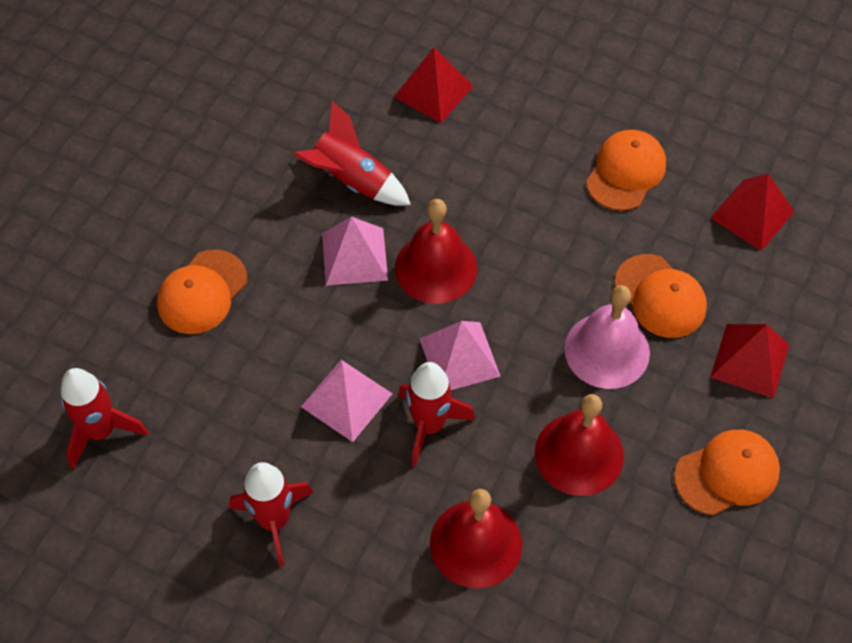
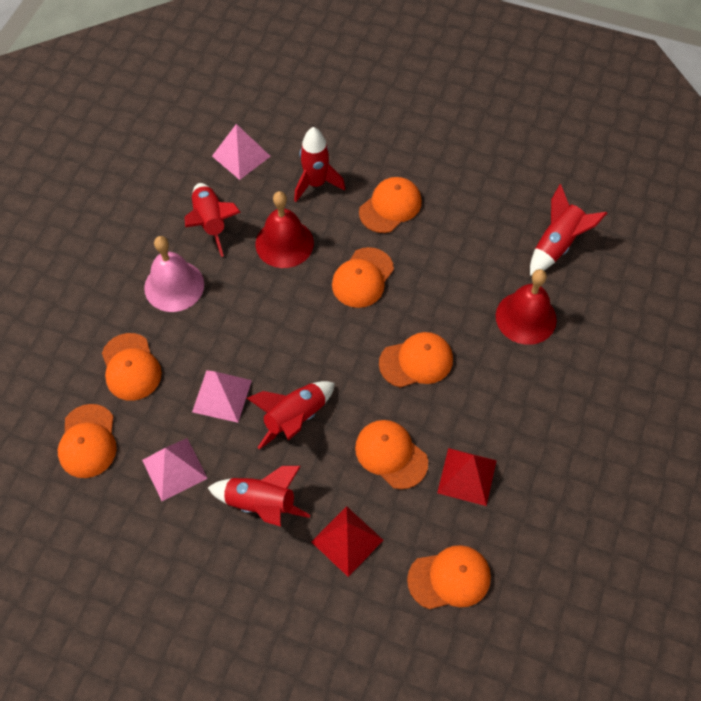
orange cap: 4 -> 7
red bell: 3 -> 2
red pyramid: 3 -> 2
red rocket: 4 -> 5

